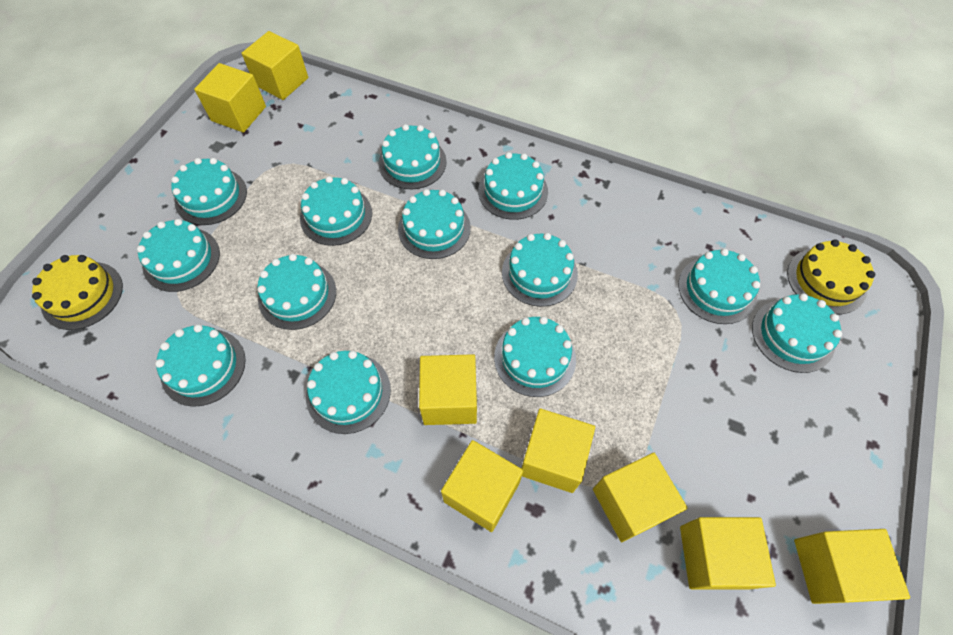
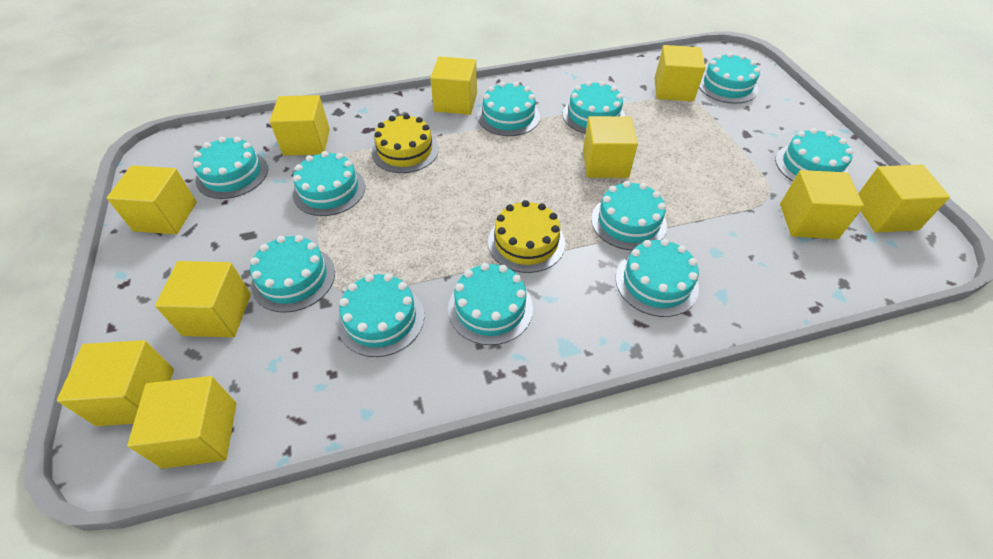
turquoise cake: 13 -> 11
yellow cube: 8 -> 10

